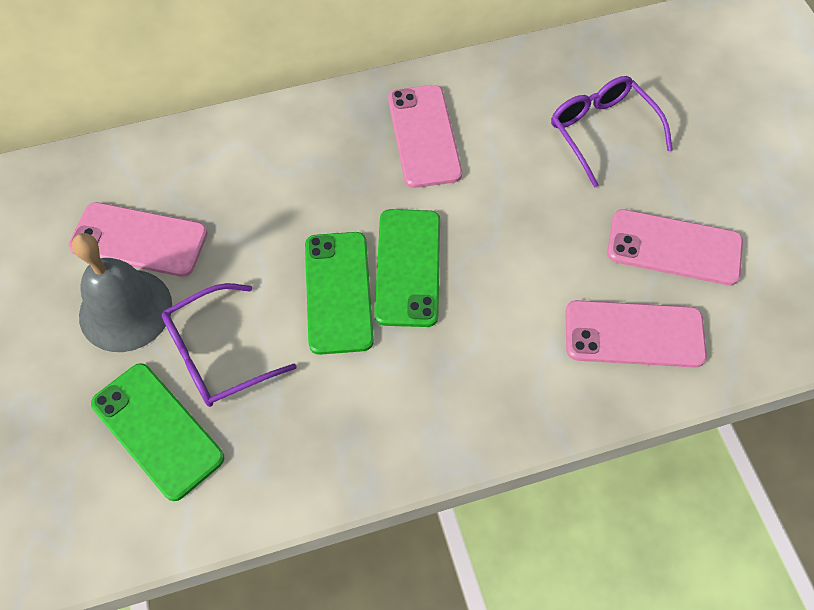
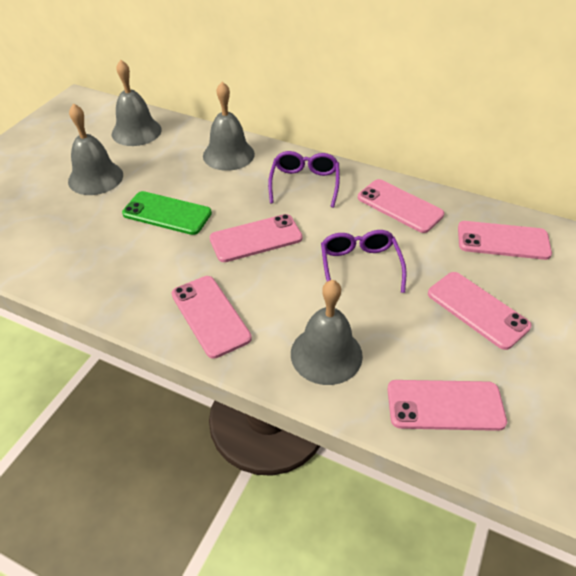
green phone: 3 -> 1
grey bell: 1 -> 4
pink phone: 4 -> 6

